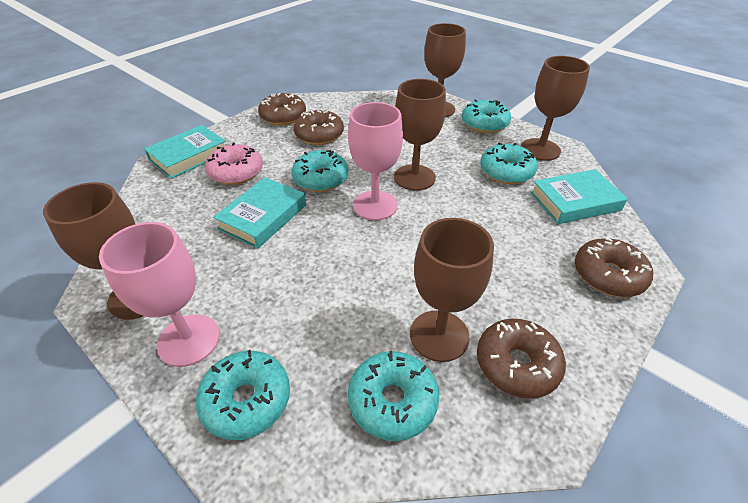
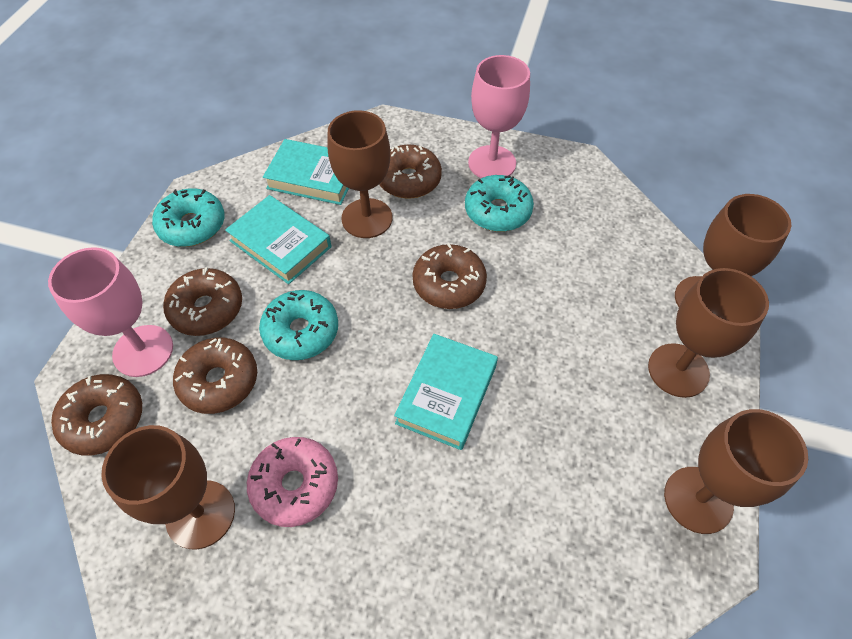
brown donut: 4 -> 5
turquoise donut: 5 -> 3

